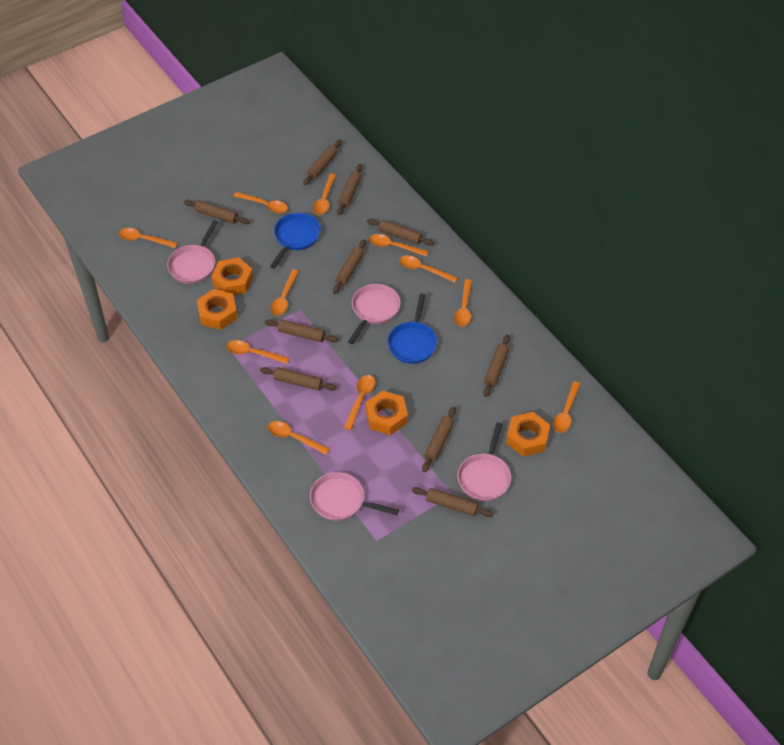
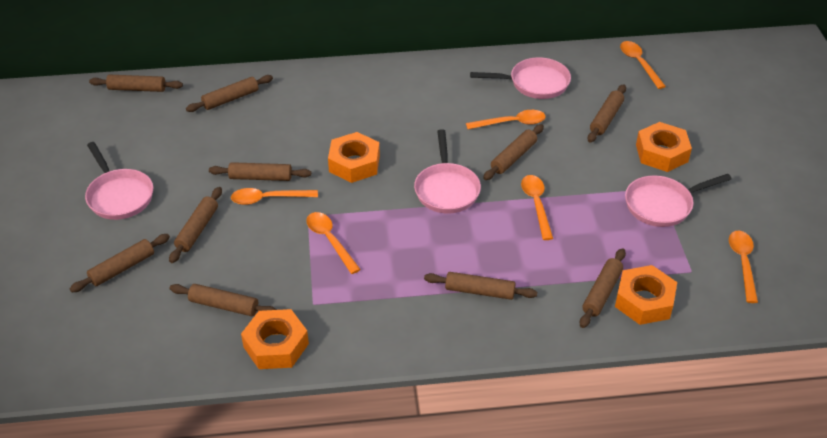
blue pan: 2 -> 0
orange spoon: 11 -> 6

